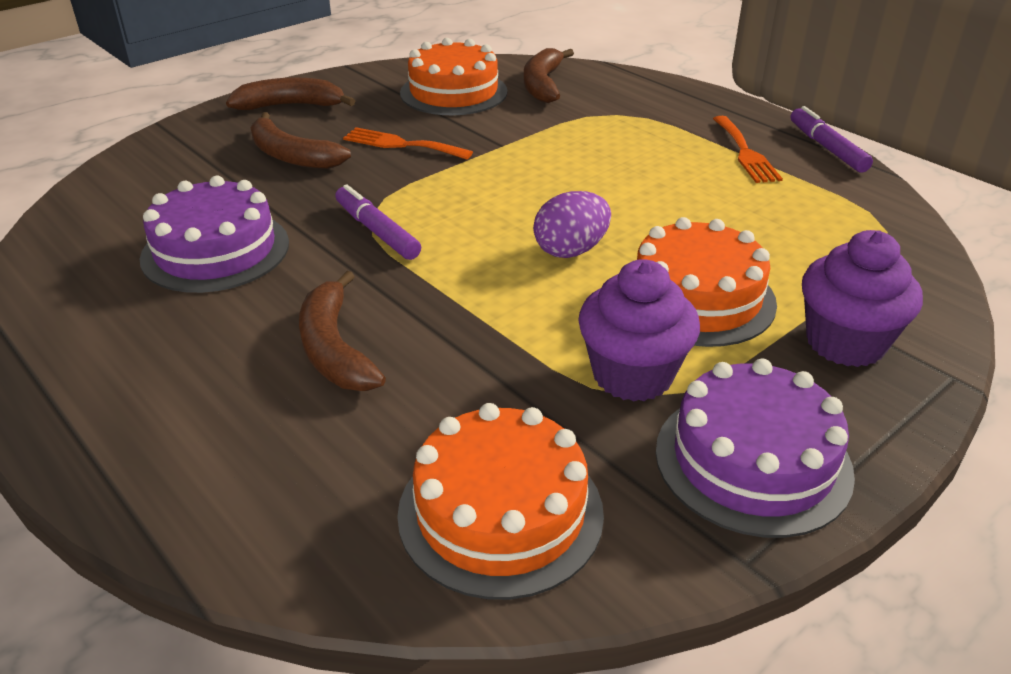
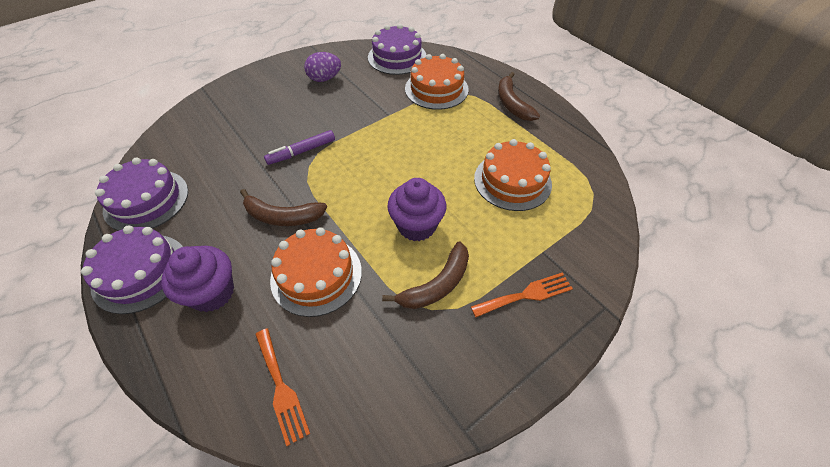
brown banana: 4 -> 3
purple cake: 2 -> 3
purple marker: 2 -> 1

